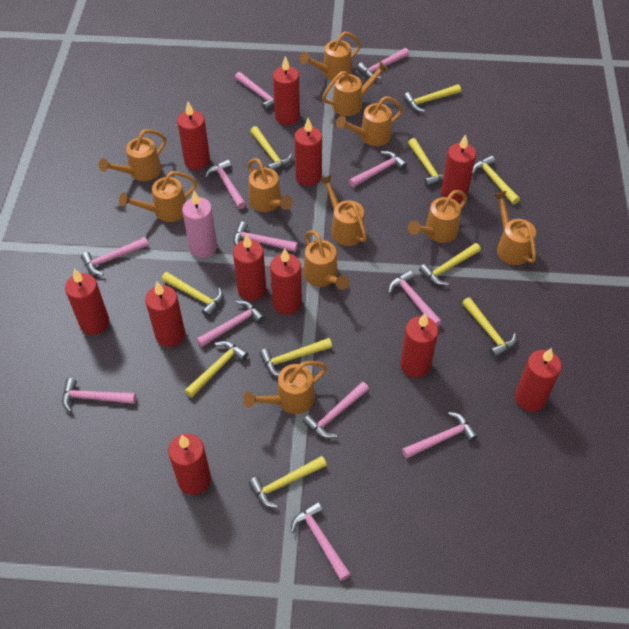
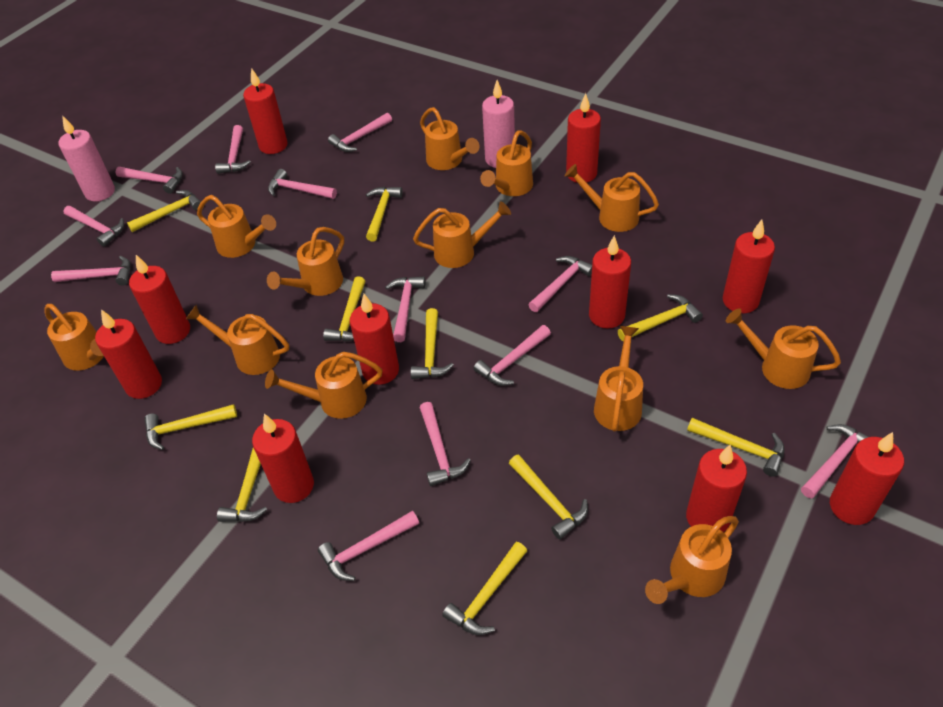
orange watering can: 11 -> 12
pink candle: 1 -> 2
red candle: 11 -> 10

